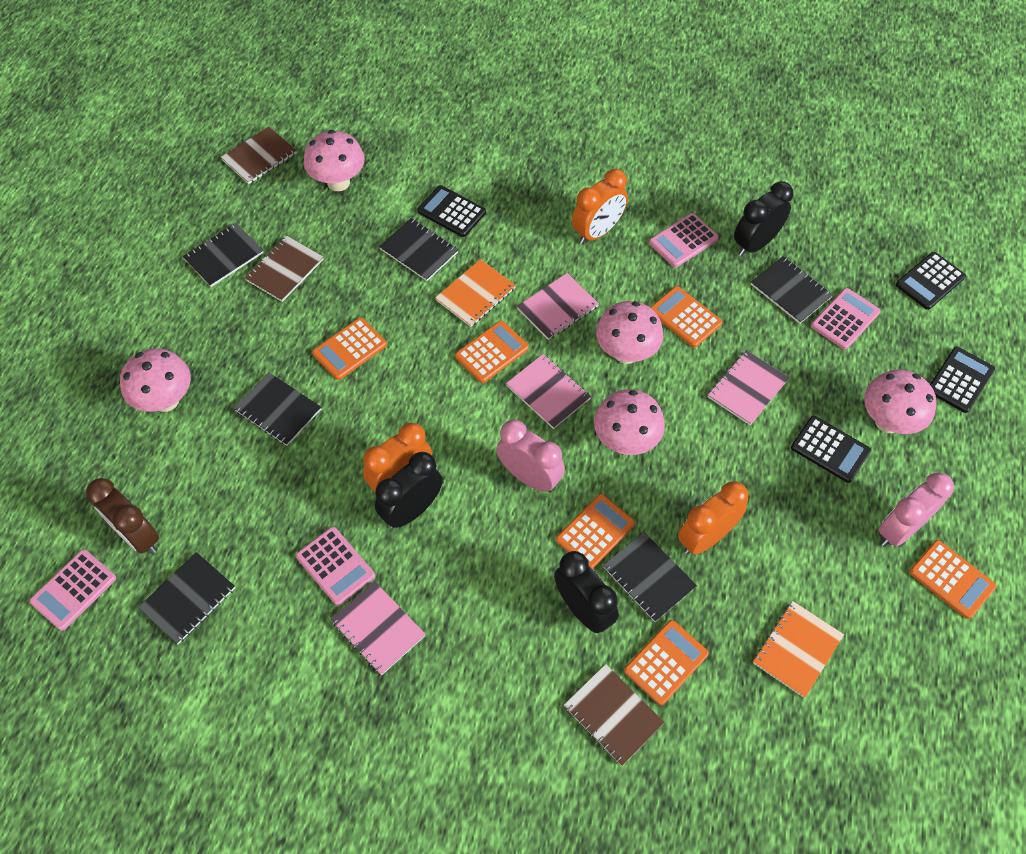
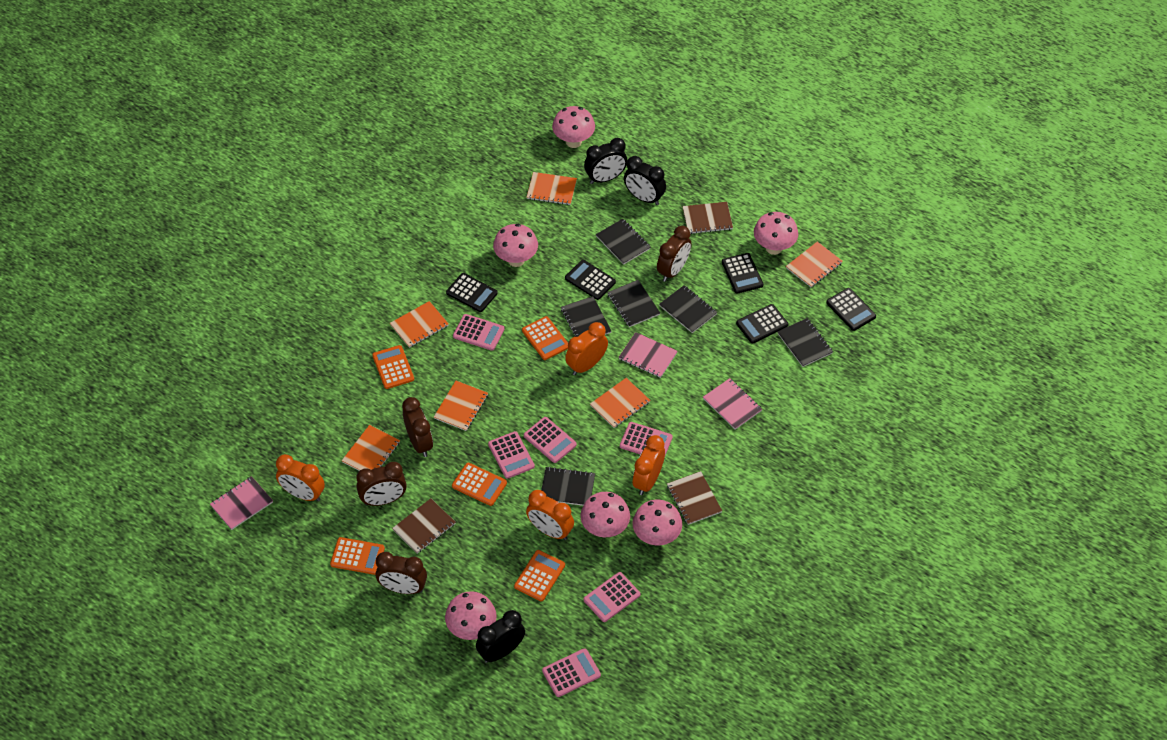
black calculator: 4 -> 5
brown clock: 1 -> 4
orange calculator: 6 -> 5
orange clock: 3 -> 4
orange notebook: 2 -> 6
pink calculator: 4 -> 6
pink clock: 2 -> 0
pink mushroom: 5 -> 6
pink notebook: 4 -> 3

